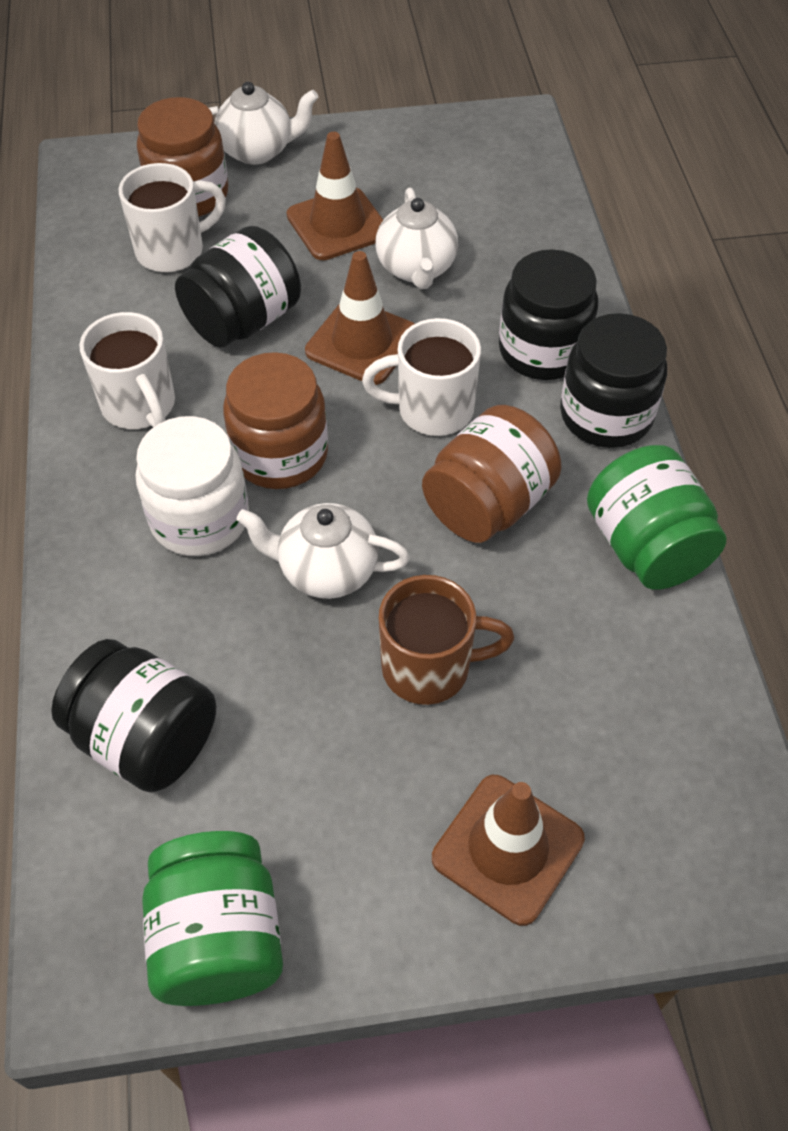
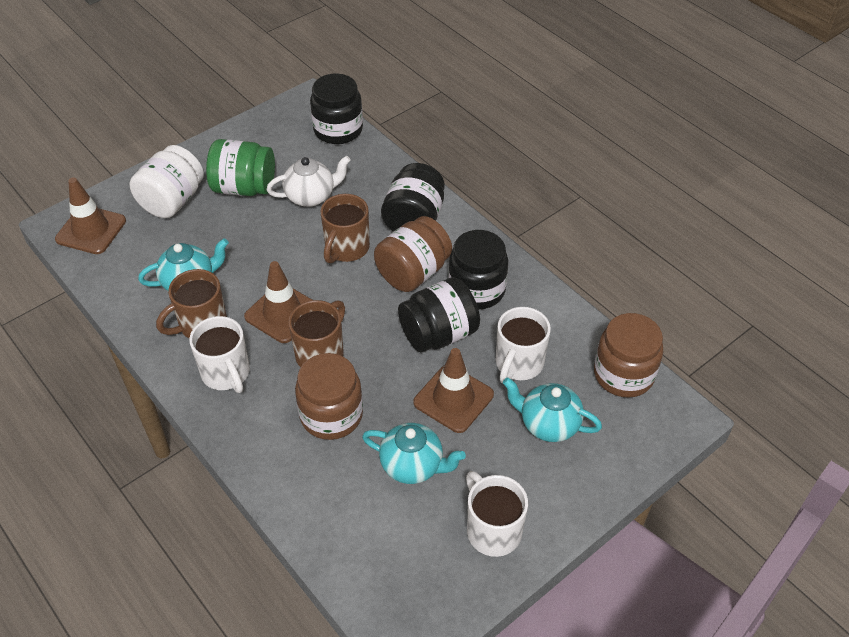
brown mug: 1 -> 3
green jar: 2 -> 1
turquoise teapot: 0 -> 3
white teapot: 3 -> 1

